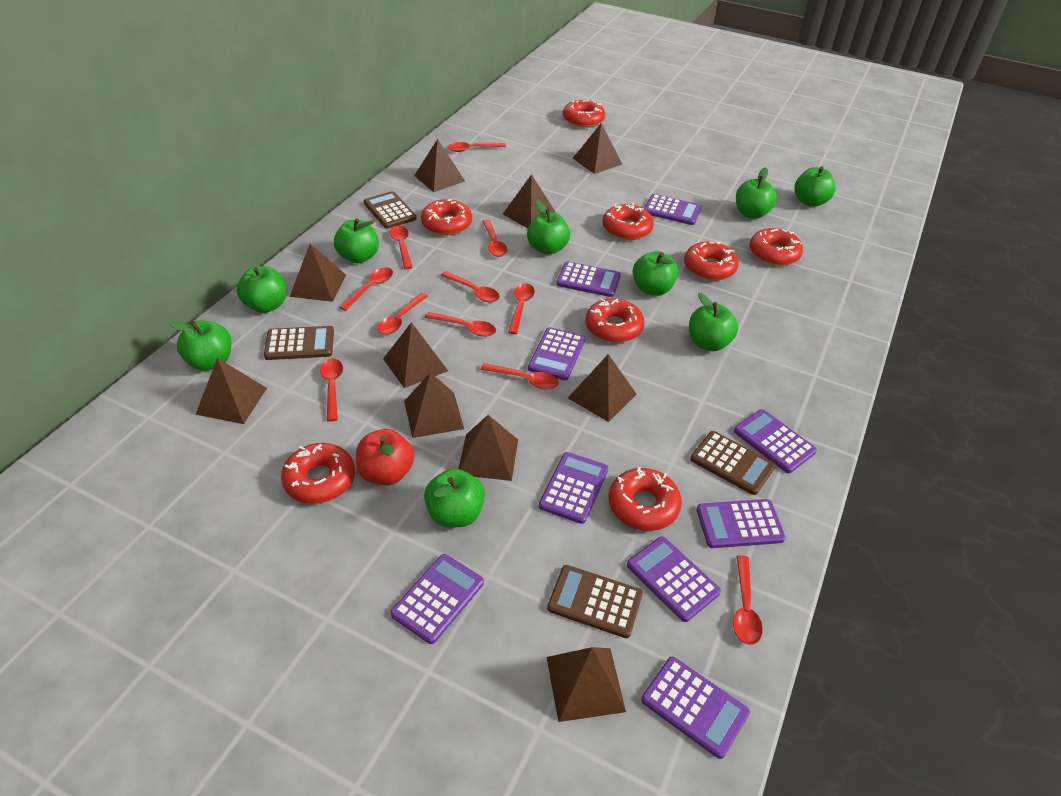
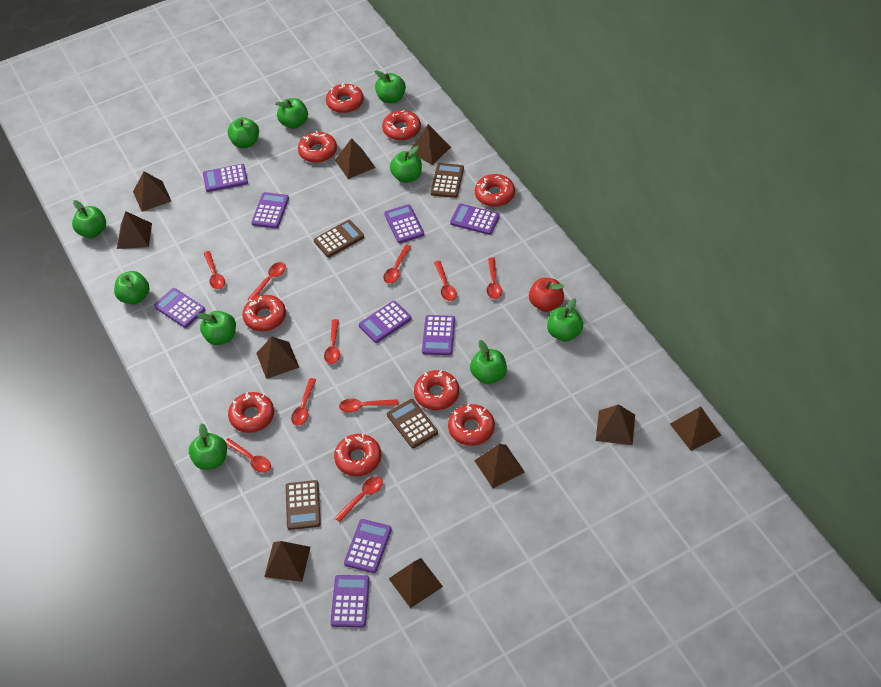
green apple: 9 -> 10
red donut: 8 -> 9
red spoon: 11 -> 10

